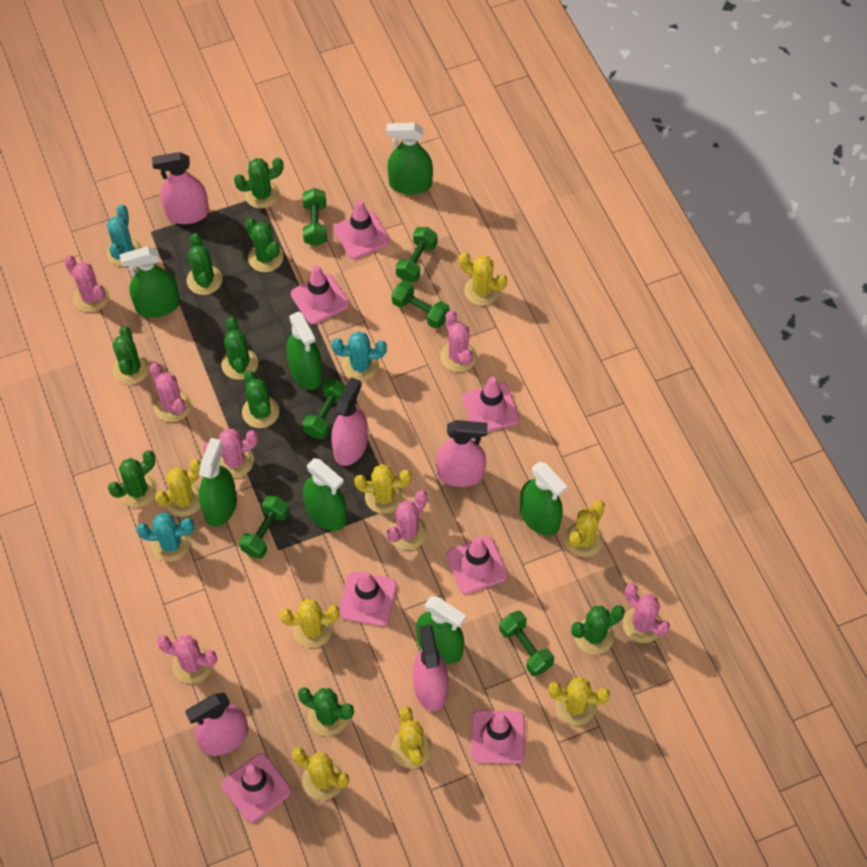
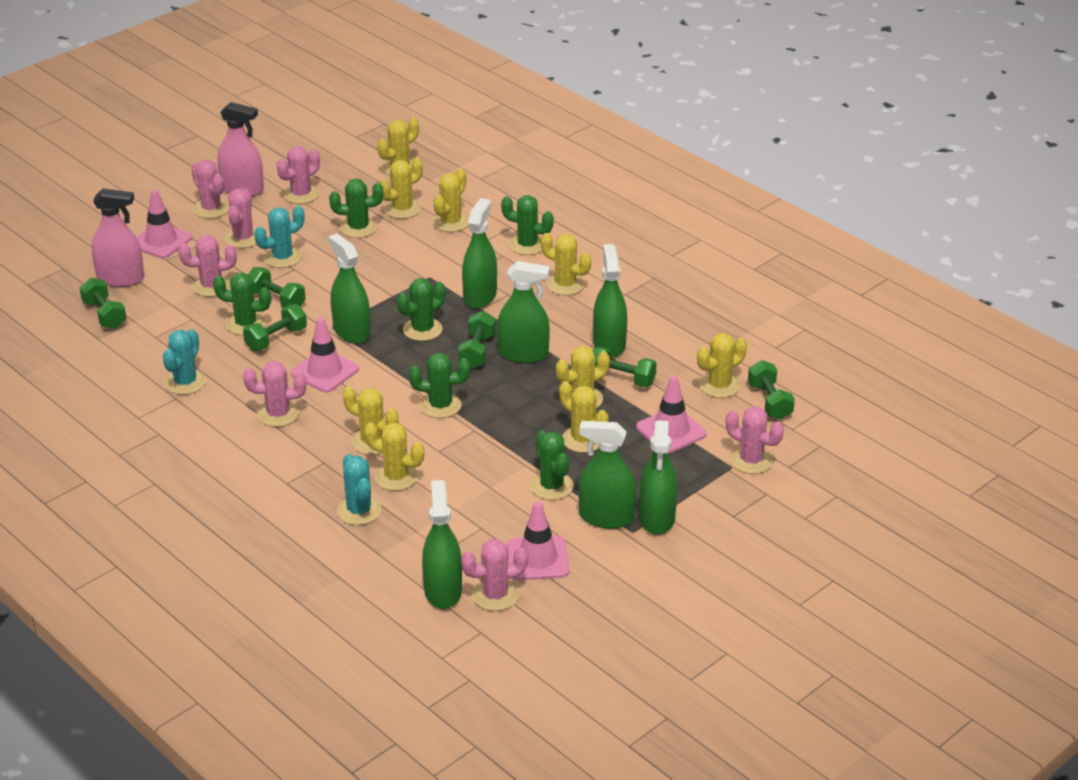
green cactus: 9 -> 6
pink spray bottle: 5 -> 2
pink traffic cone: 7 -> 4
yellow cactus: 8 -> 9

